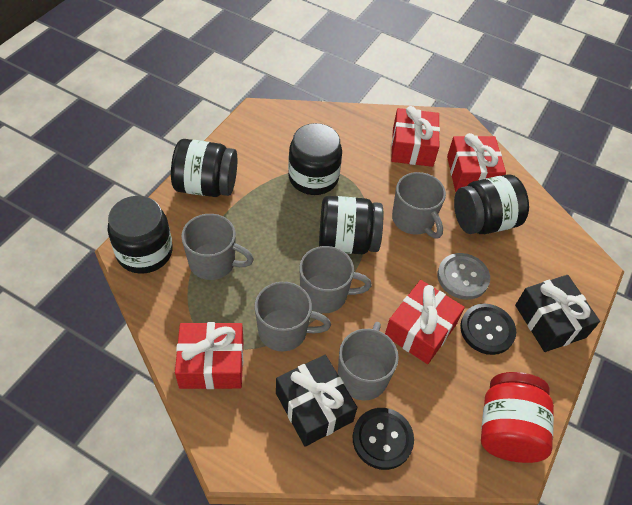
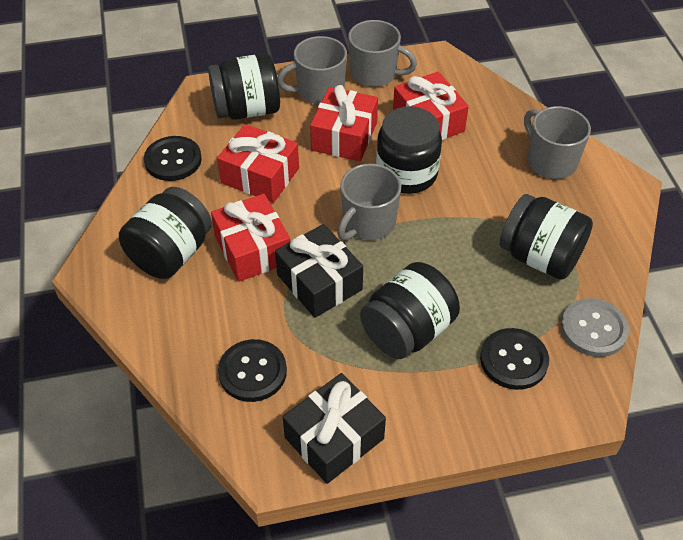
black button: 2 -> 3
grey mug: 5 -> 4
red jar: 1 -> 0

